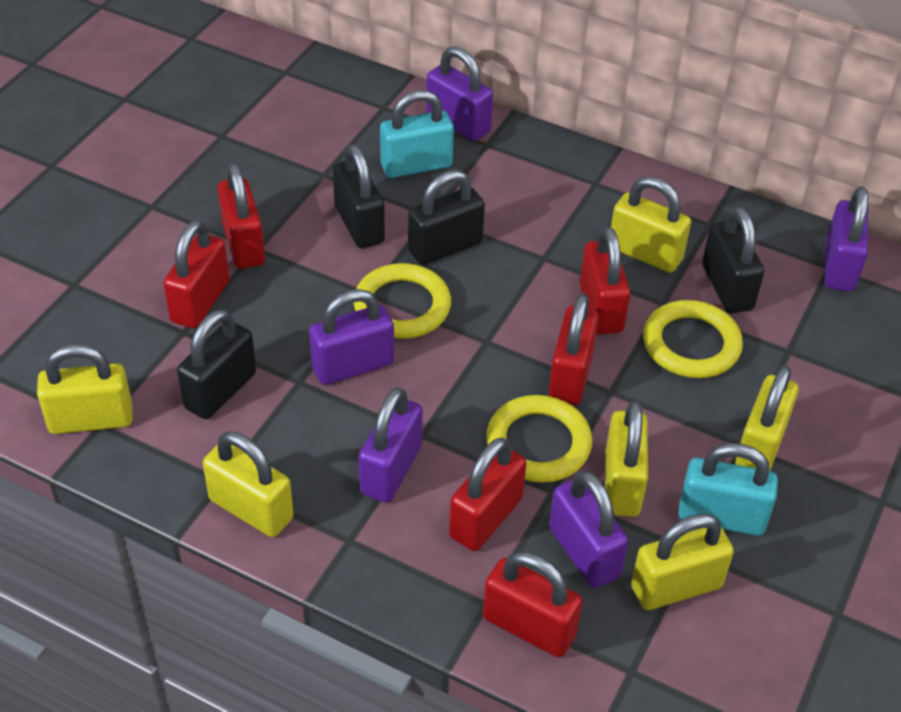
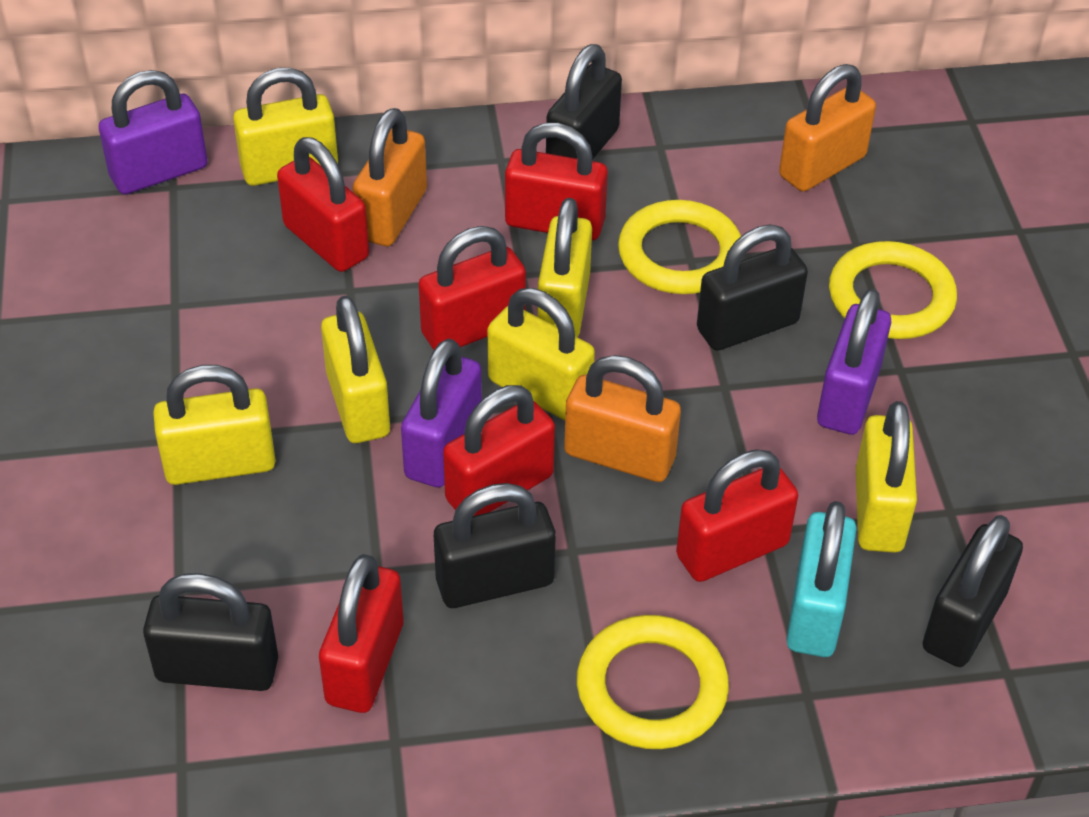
black padlock: 4 -> 5
orange padlock: 0 -> 3
purple padlock: 5 -> 3
turquoise padlock: 2 -> 1

